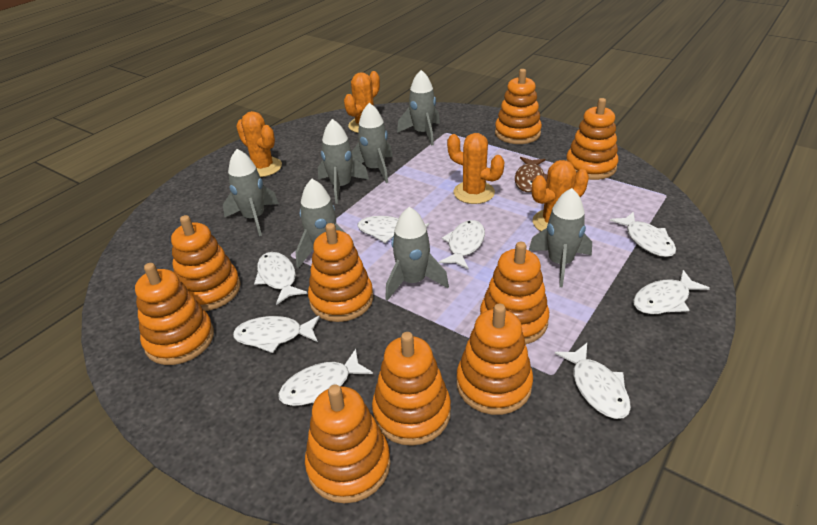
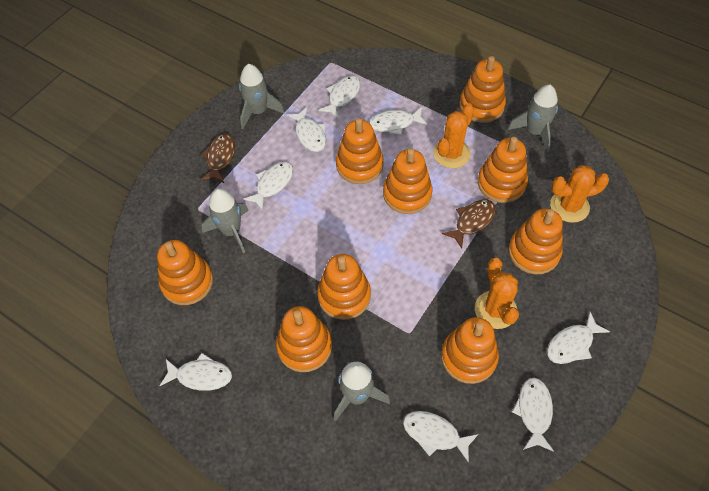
brown fish: 1 -> 2
grey rocket: 7 -> 4
orange cactus: 4 -> 3

